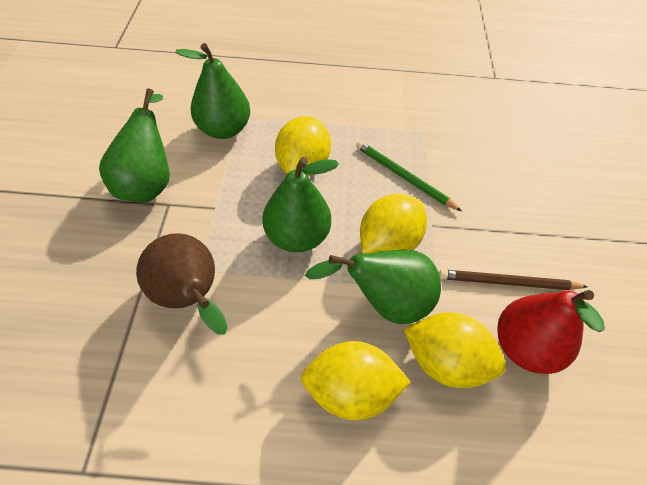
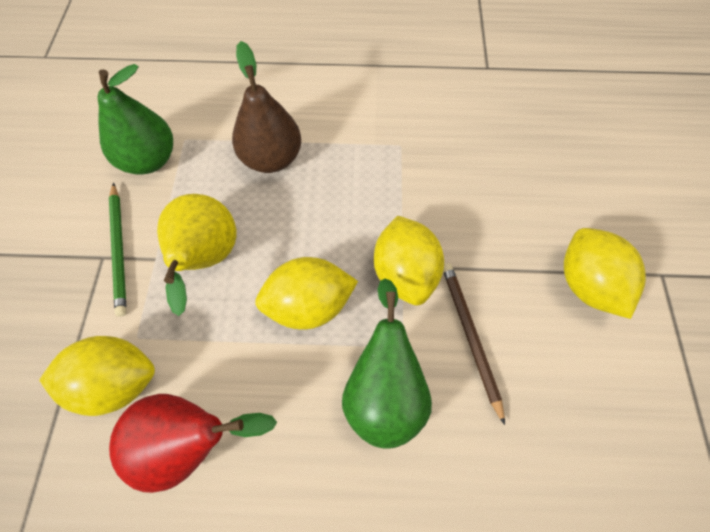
green pear: 4 -> 2
yellow pear: 0 -> 1

